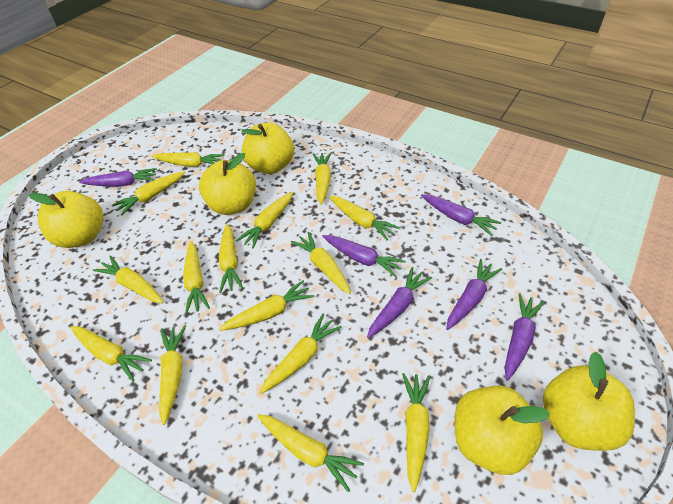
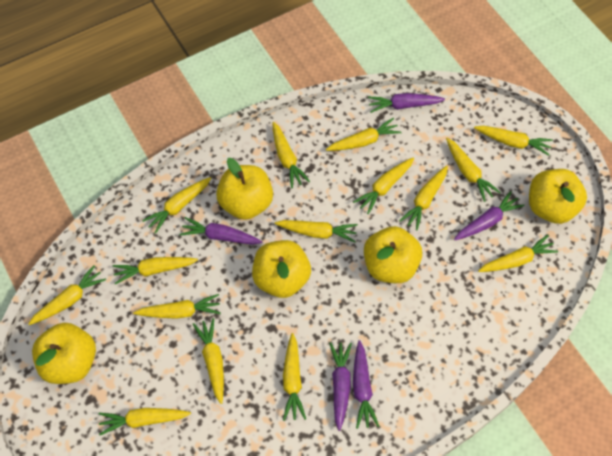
purple carrot: 6 -> 5

